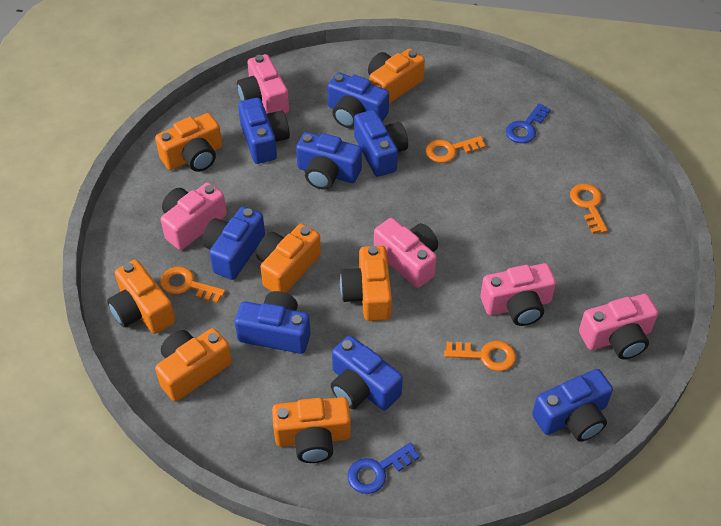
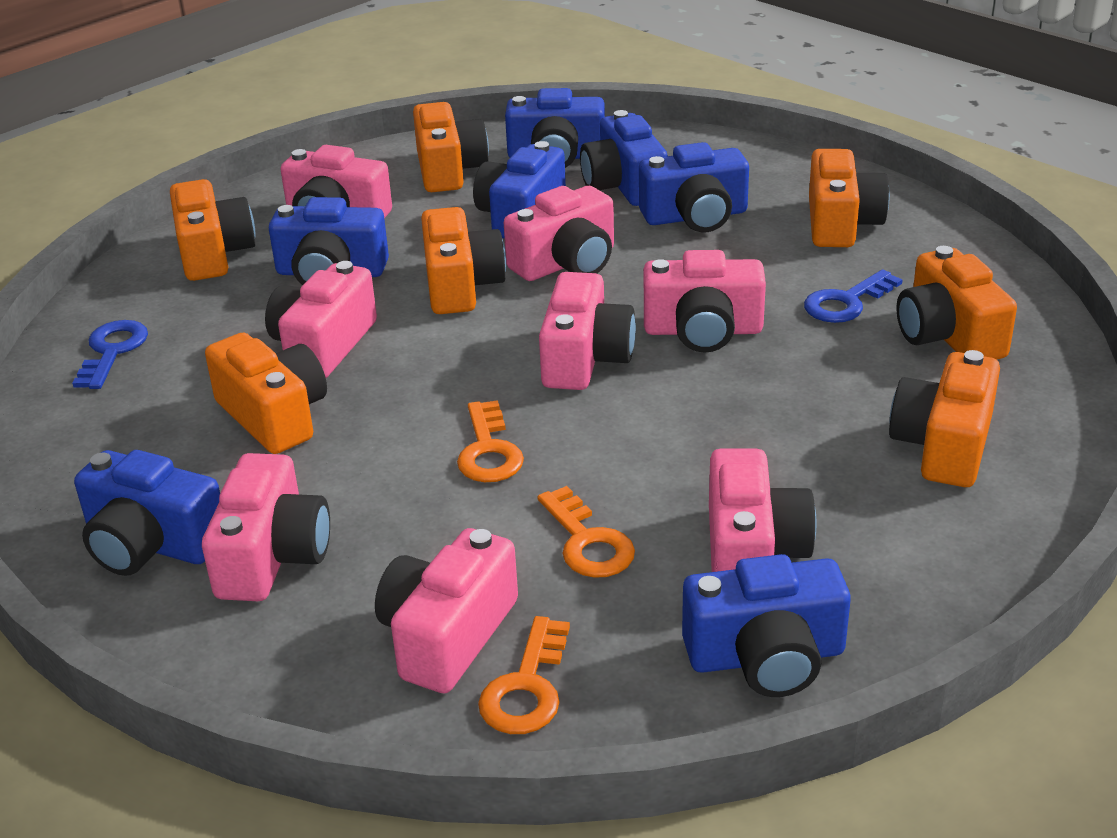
blue camera: 8 -> 7
orange key: 4 -> 3
pink camera: 5 -> 8

